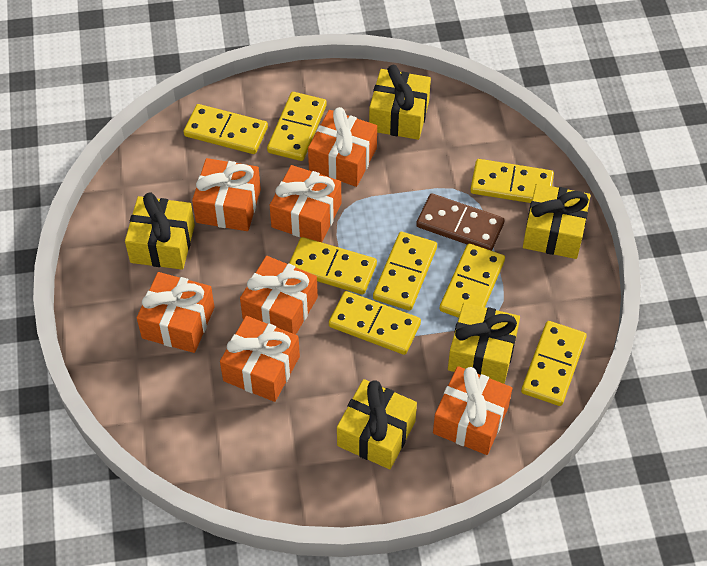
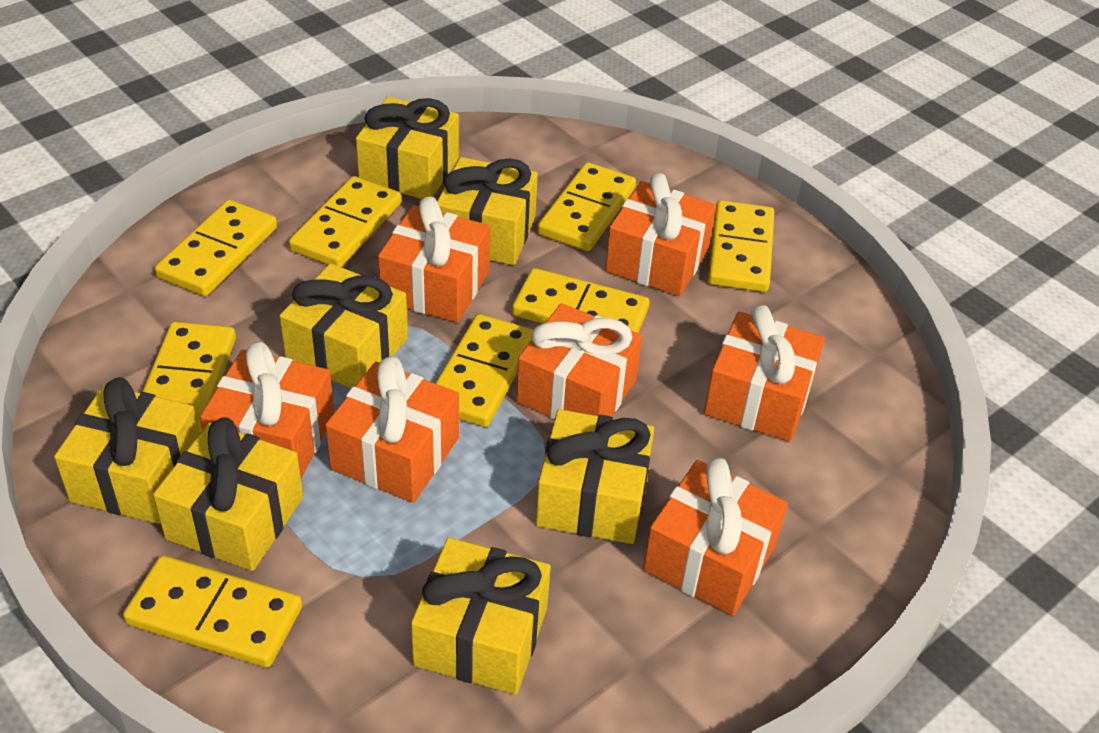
brown domino: 1 -> 0
yellow gift: 5 -> 7

